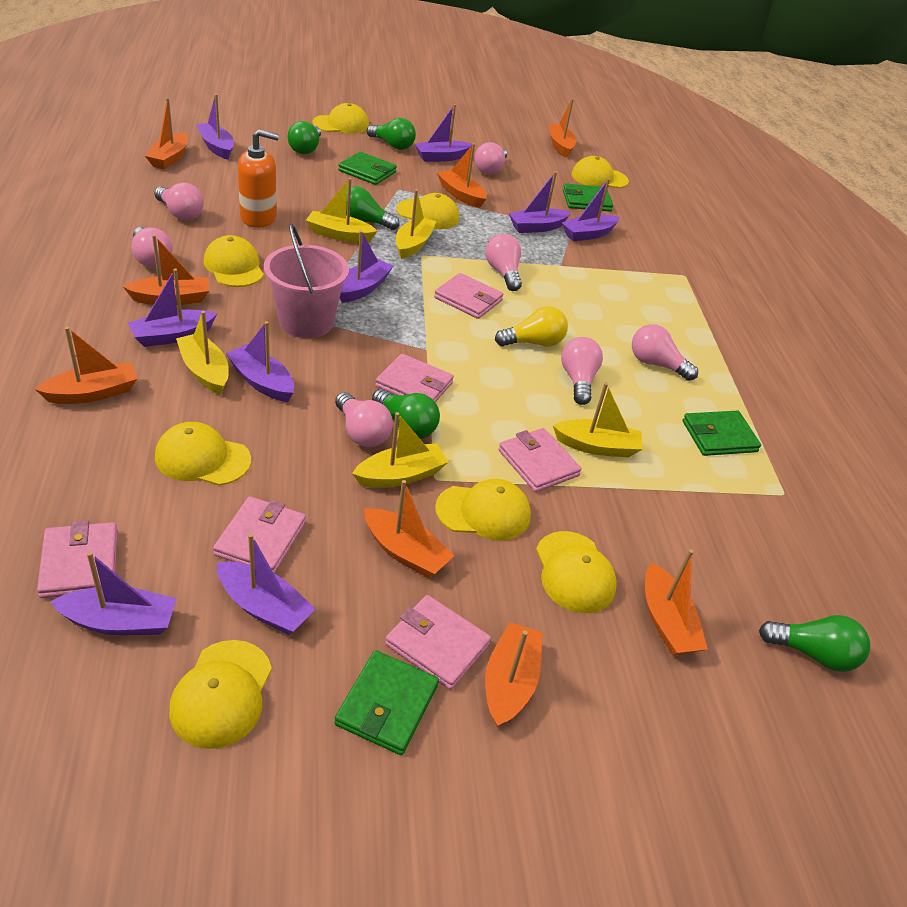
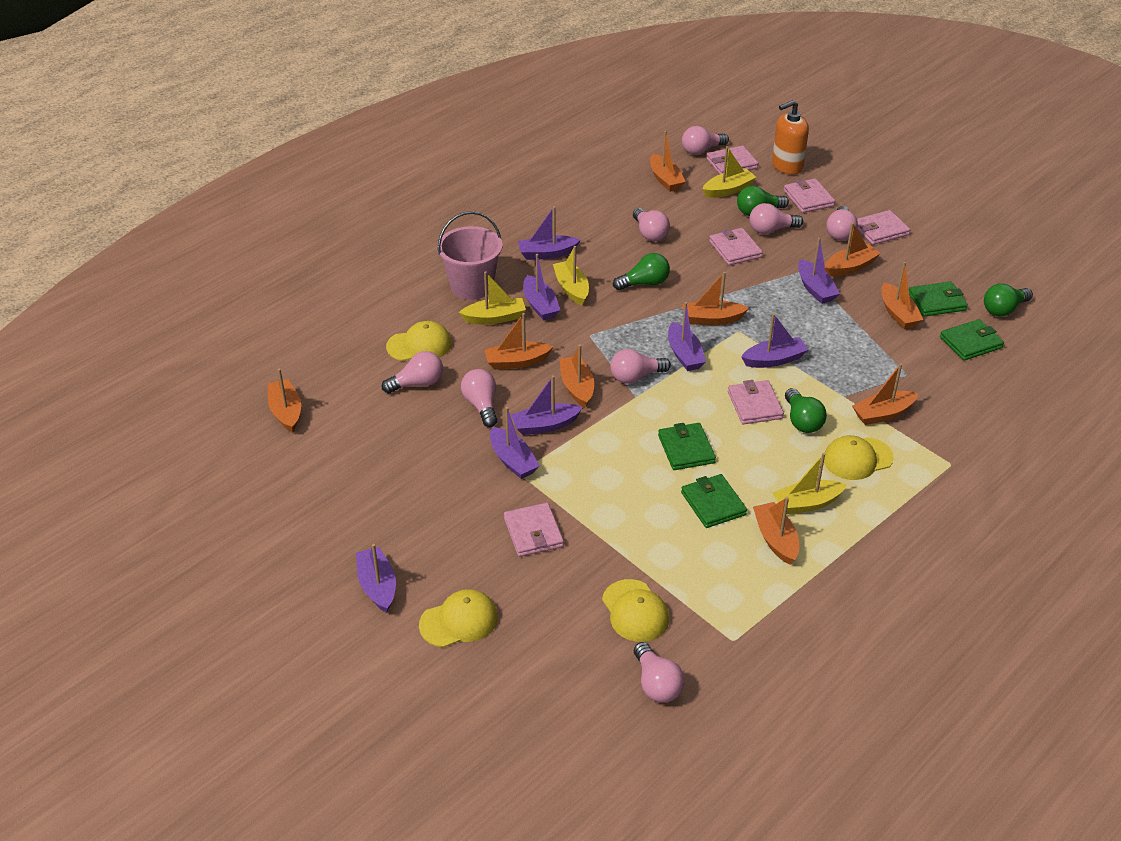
green light bulb: 5 -> 4
orange boat: 8 -> 9
pink light bulb: 7 -> 8
purple boat: 9 -> 8
yellow boat: 5 -> 4
yellow cap: 8 -> 4
yellow light bulb: 1 -> 0

